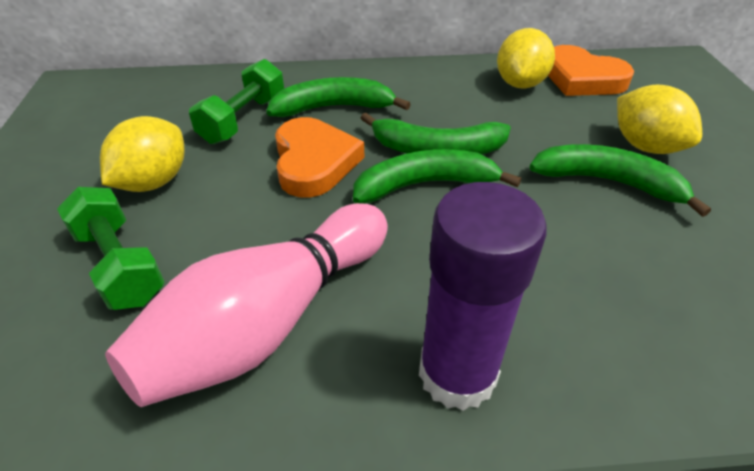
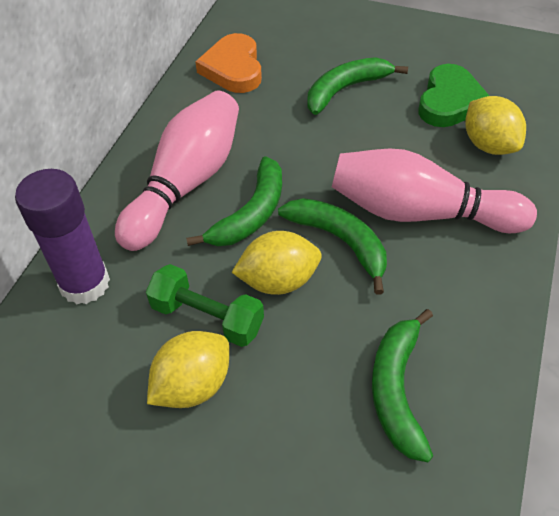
green dumbbell: 2 -> 1
green heart: 0 -> 1
orange heart: 2 -> 1
pink bowling pin: 1 -> 2

